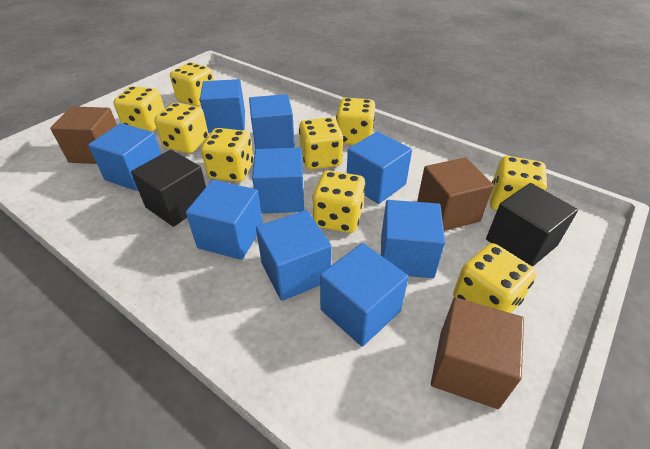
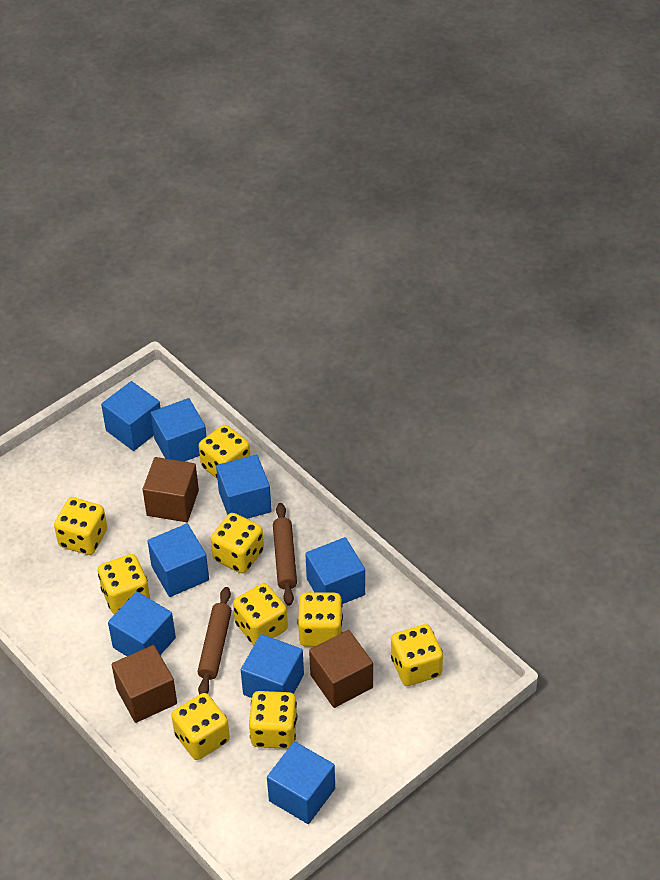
black cube: 2 -> 0
blue cube: 9 -> 8
brown rolling pin: 0 -> 2

